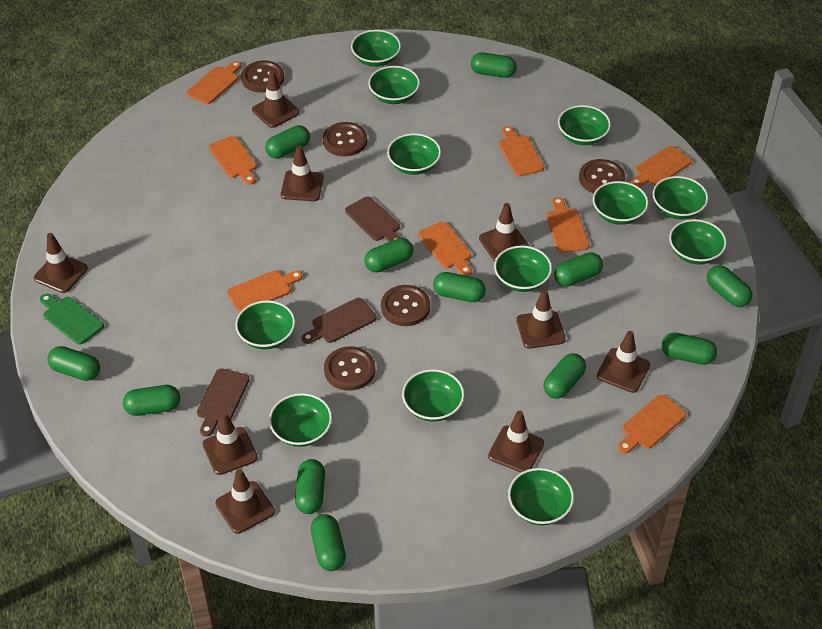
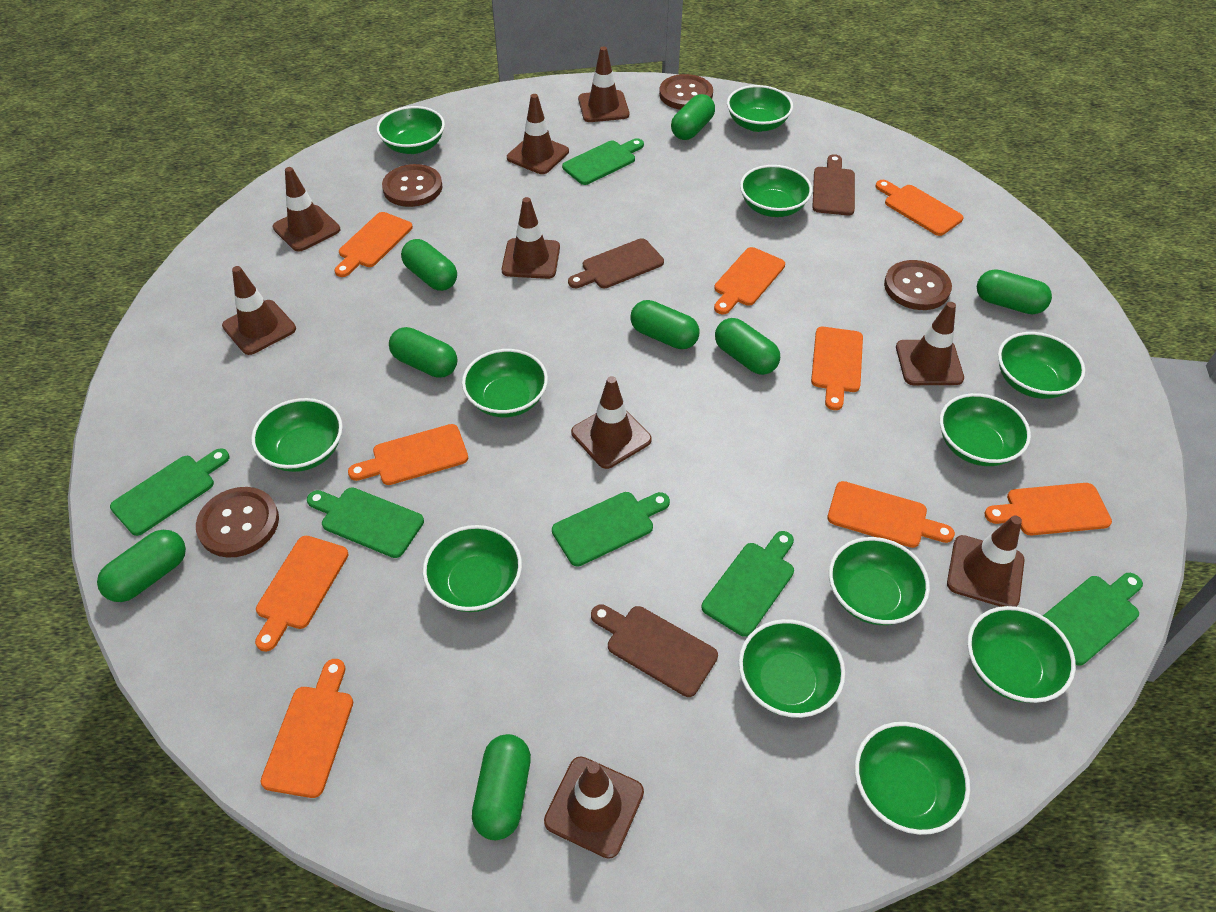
brown button: 5 -> 4
green capsule: 12 -> 8
green cutting board: 1 -> 6
orange cutting board: 8 -> 9

